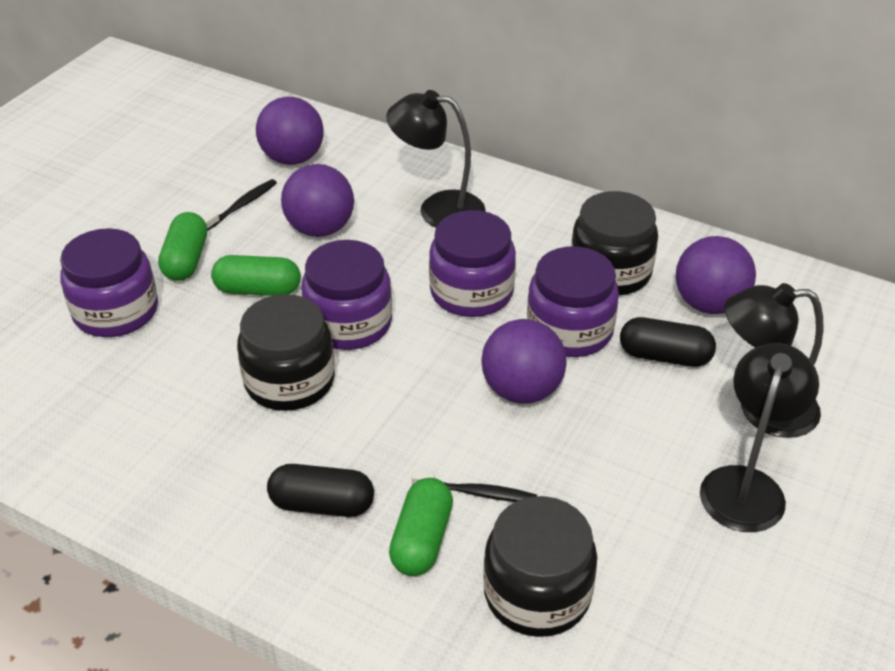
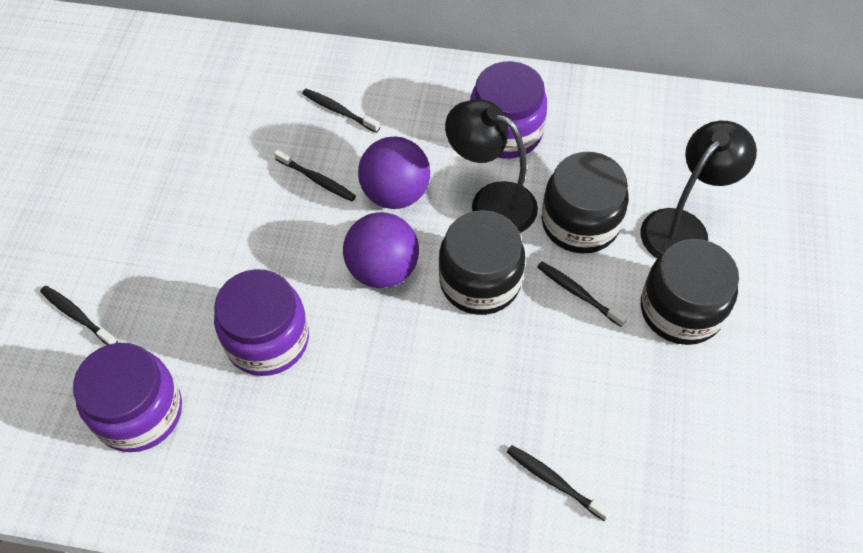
black capsule: 2 -> 0
black lamp: 3 -> 2
black toothbrush: 2 -> 5
green capsule: 3 -> 0
purple ball: 4 -> 2
purple jar: 4 -> 3

